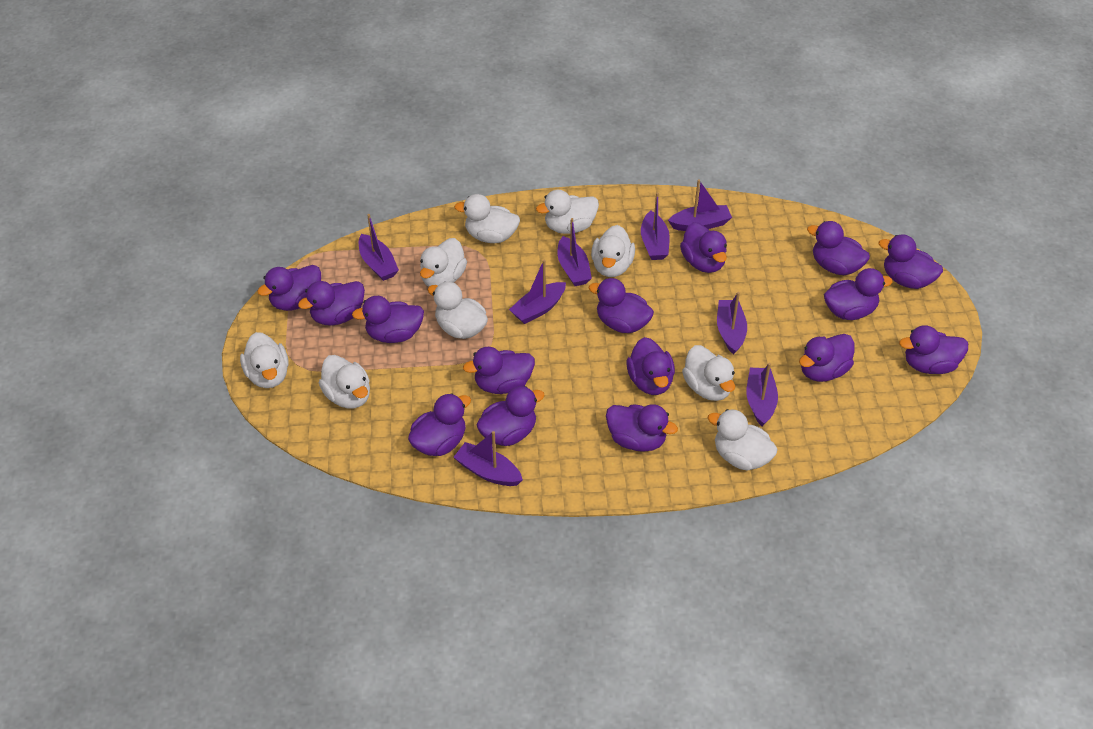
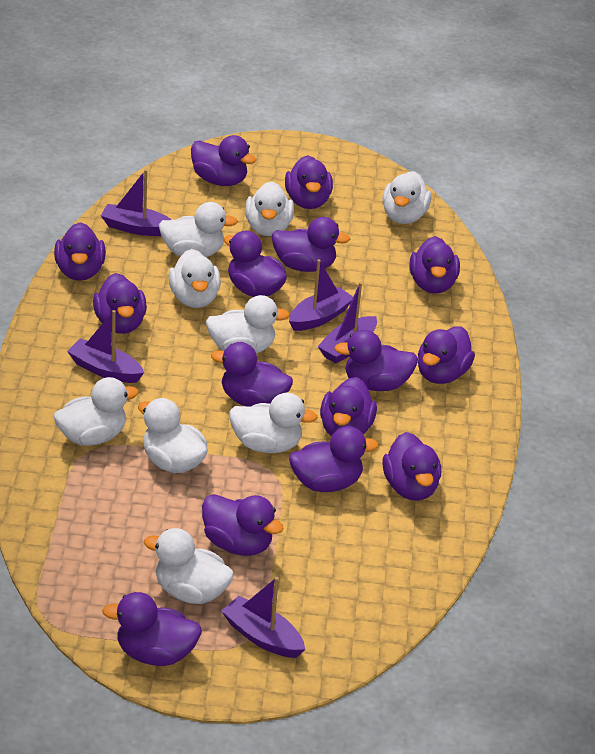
purple boat: 8 -> 5

